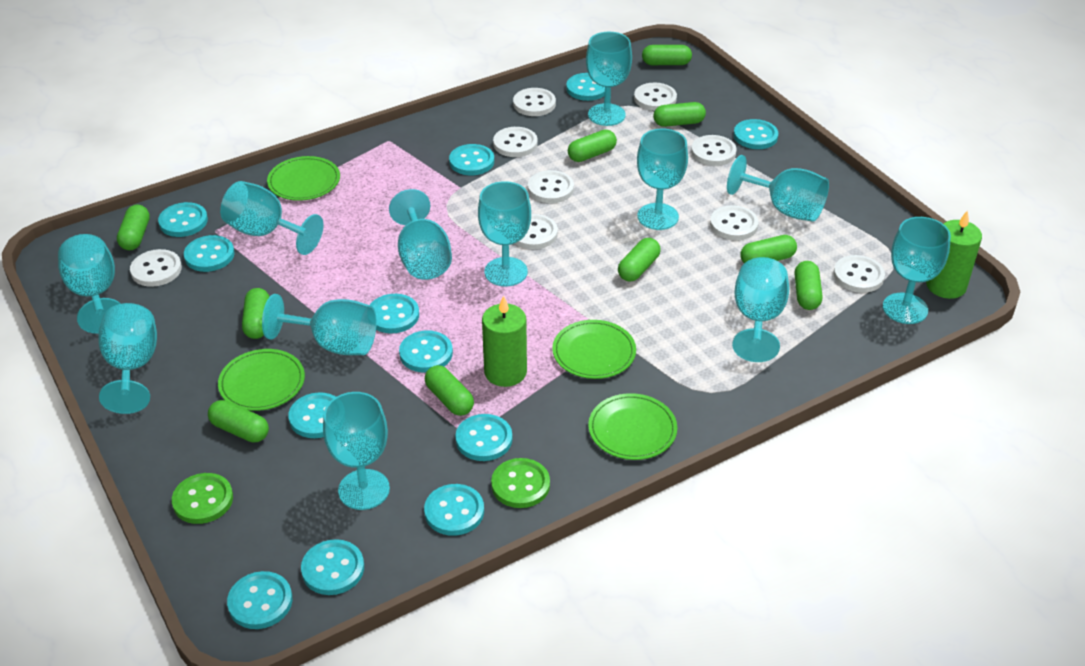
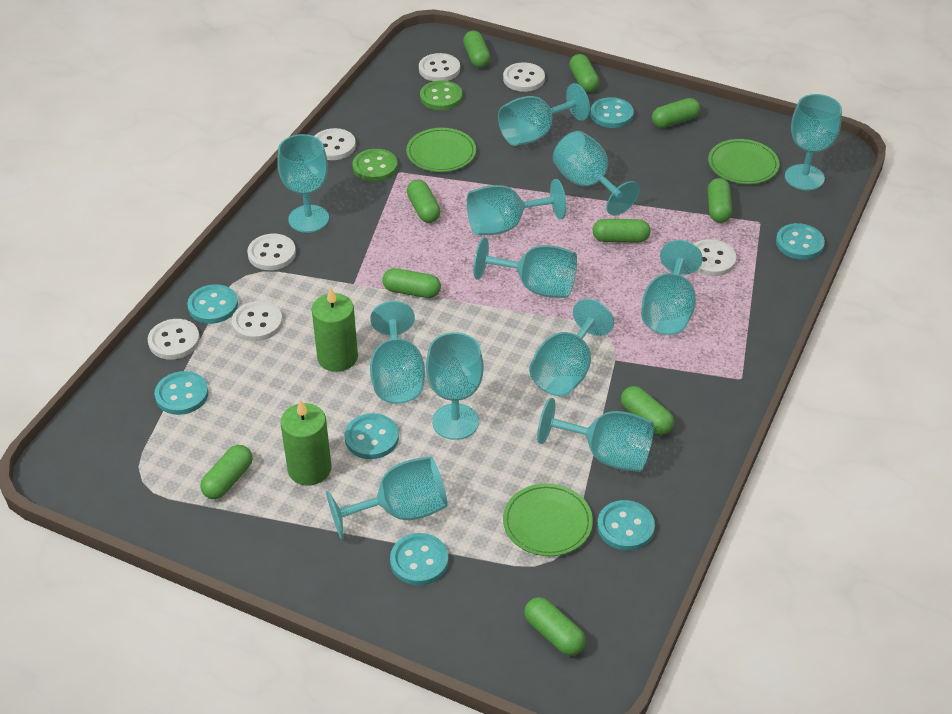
green plate: 4 -> 3
turquoise button: 12 -> 7
white button: 9 -> 7

